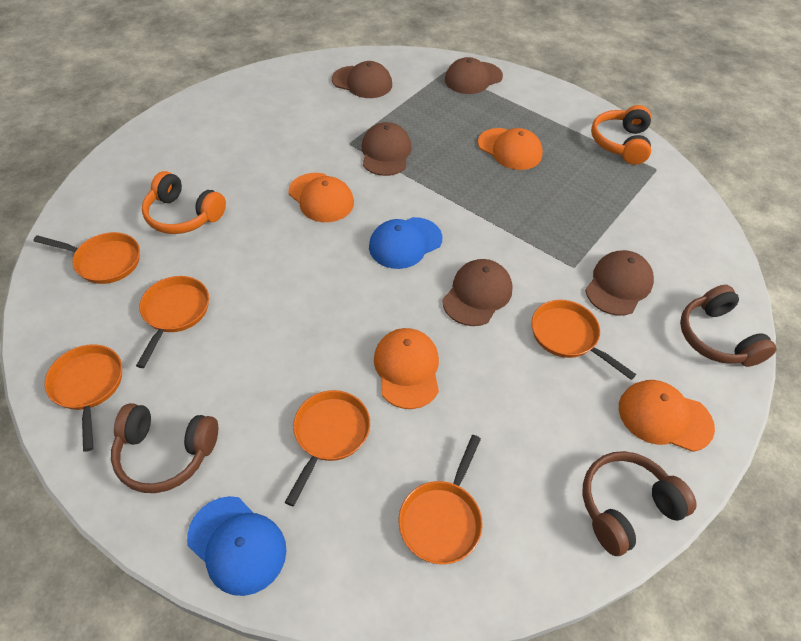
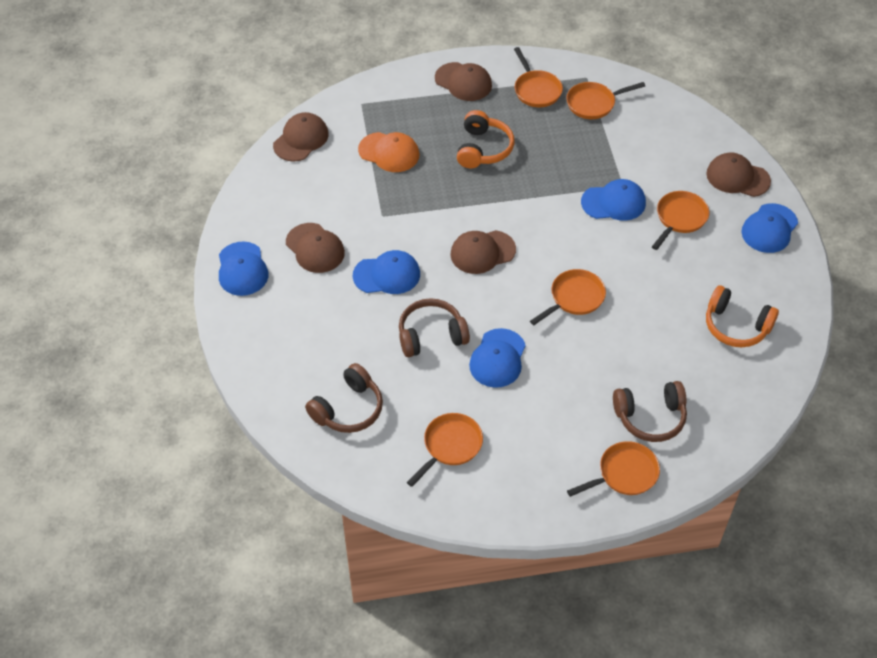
blue cap: 2 -> 5
orange cap: 4 -> 1

